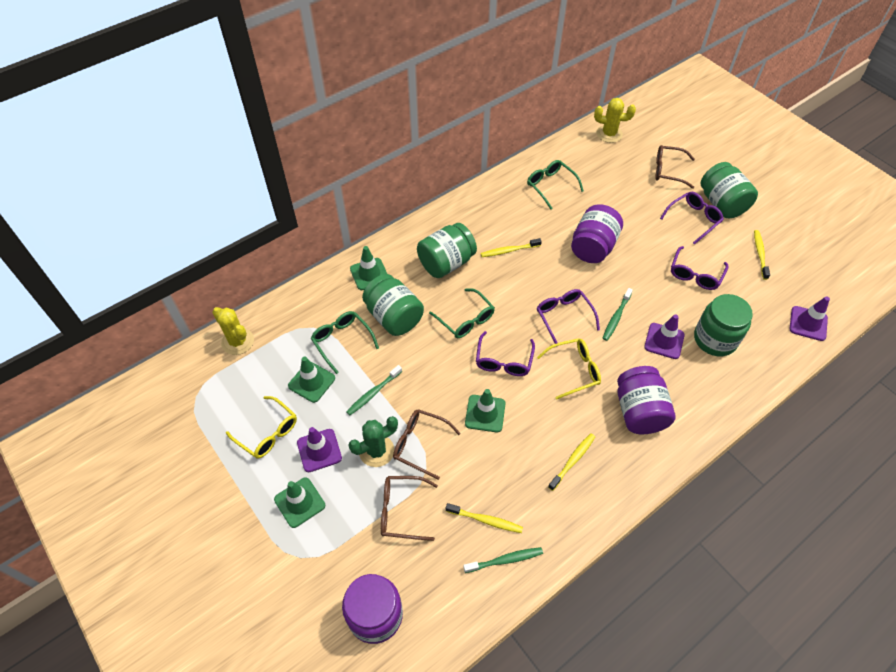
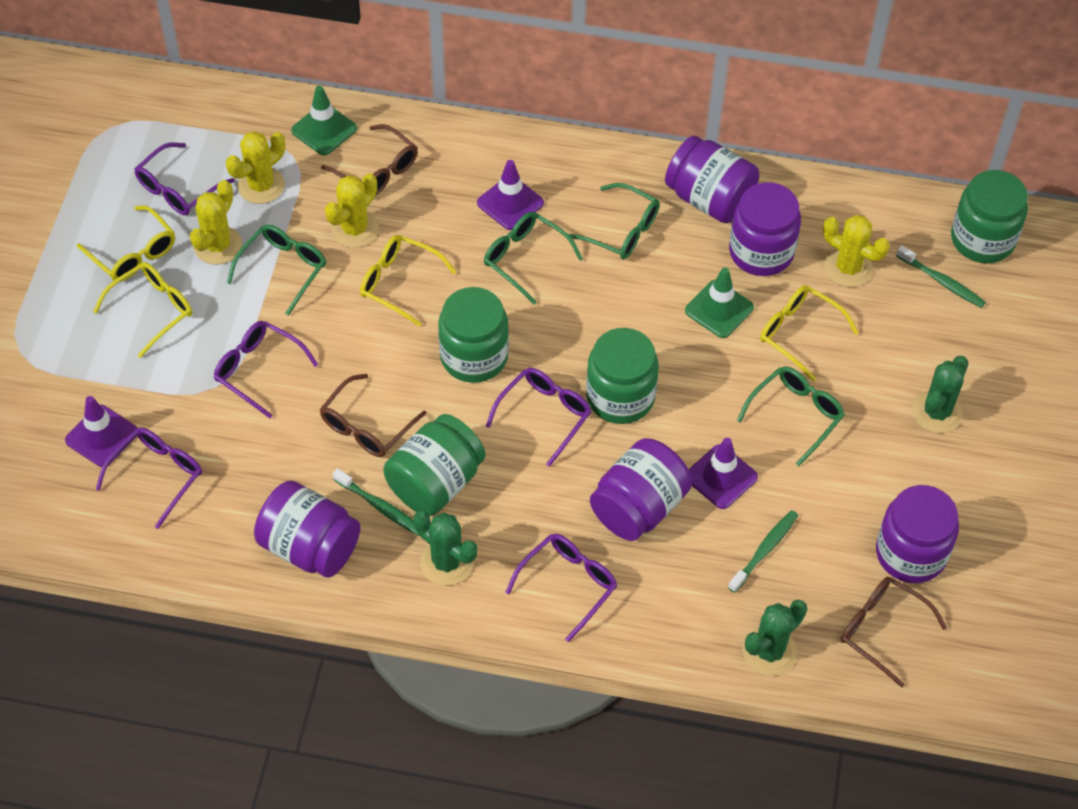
green cactus: 1 -> 3
green glasses: 3 -> 4
green traffic cone: 4 -> 2
purple glasses: 4 -> 5
purple jar: 3 -> 5
yellow cactus: 2 -> 4
yellow glasses: 2 -> 4
yellow toothbrush: 4 -> 0

